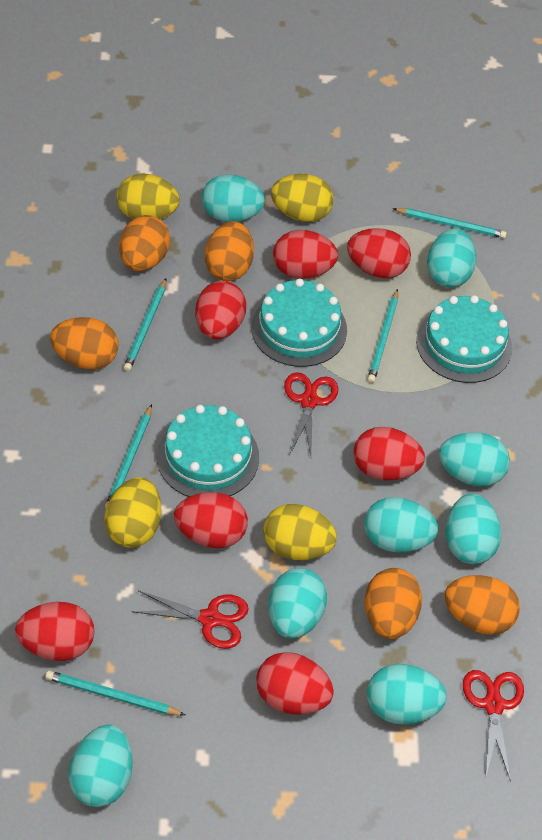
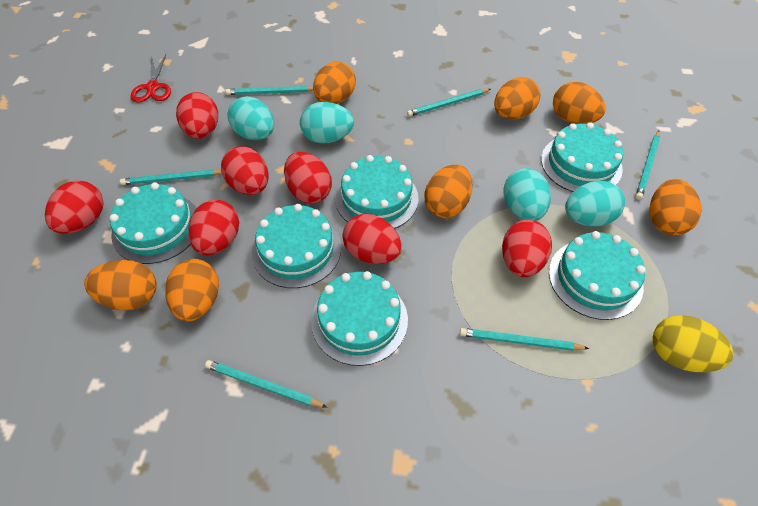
orange egg: 5 -> 7
red scissors: 3 -> 1
turquoise cake: 3 -> 6
turquoise egg: 8 -> 4
turquoise pencil: 5 -> 6
yellow egg: 4 -> 1

